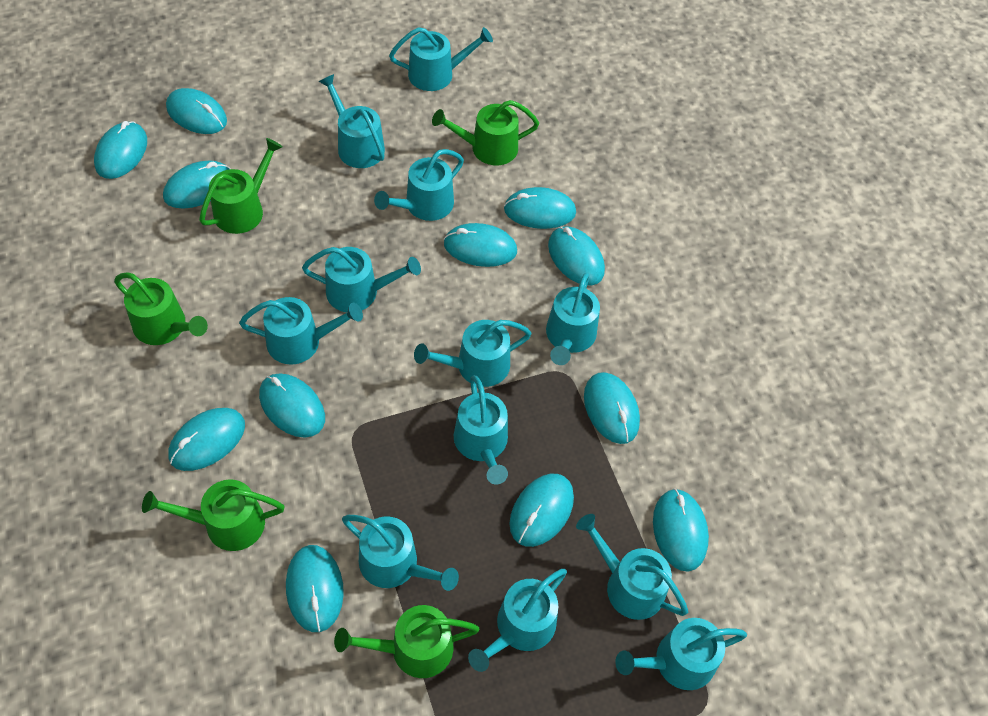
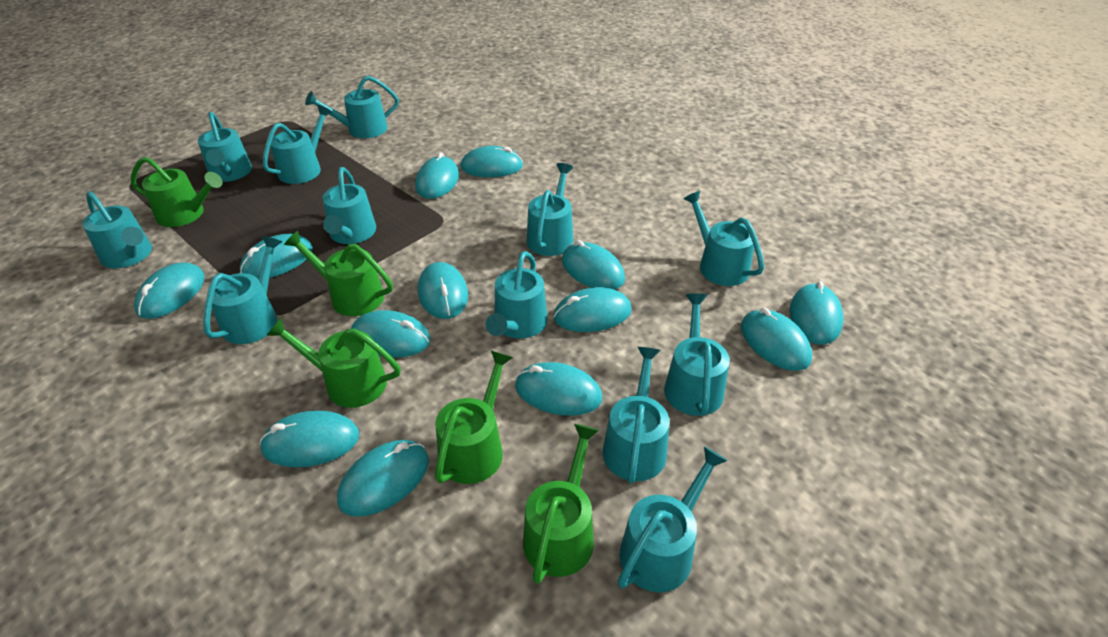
turquoise mouse: 12 -> 13

